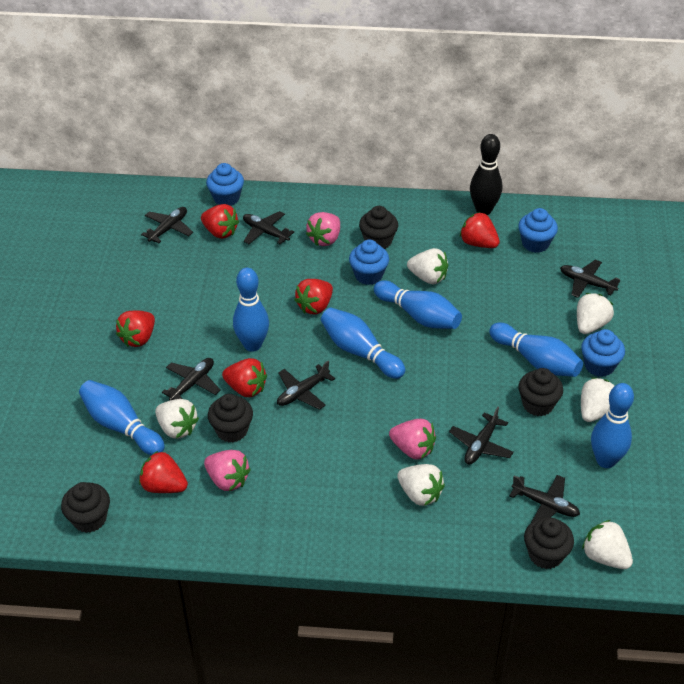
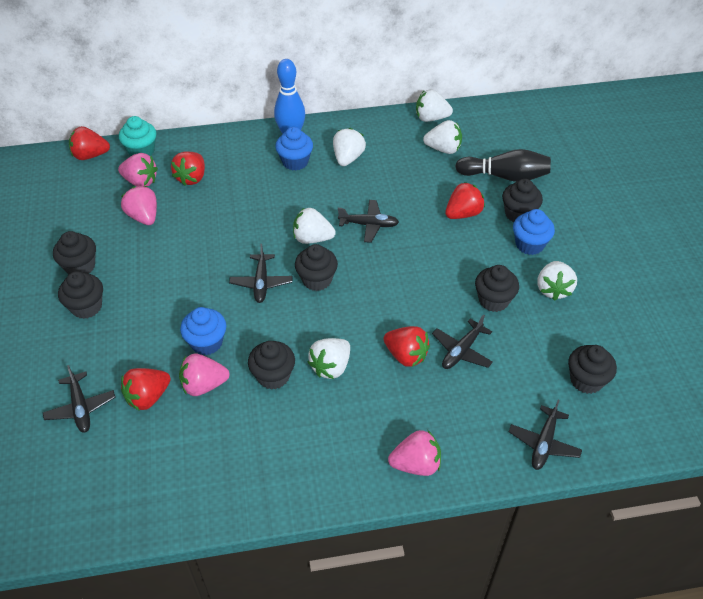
black cupcake: 5 -> 7
black plane: 7 -> 5
blue bowling pin: 6 -> 1
blue cupcake: 4 -> 3
pink strawberry: 3 -> 4
red strawberry: 6 -> 5
turquoise cupcake: 0 -> 1

